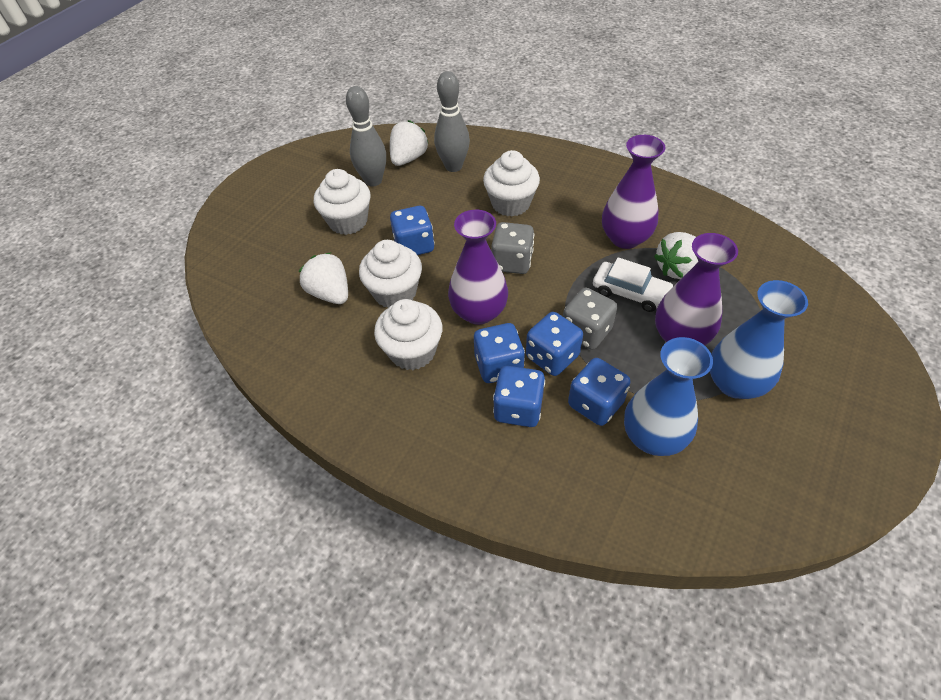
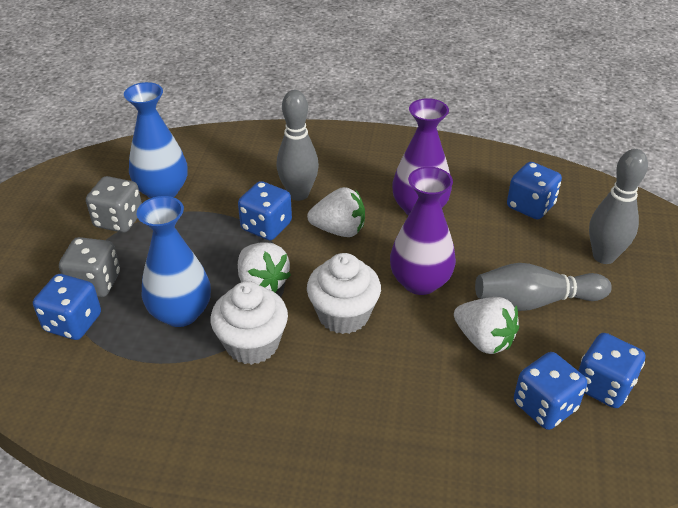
grey bowling pin: 2 -> 3
purple vase: 3 -> 2
white car: 1 -> 0
white cupcake: 4 -> 2

